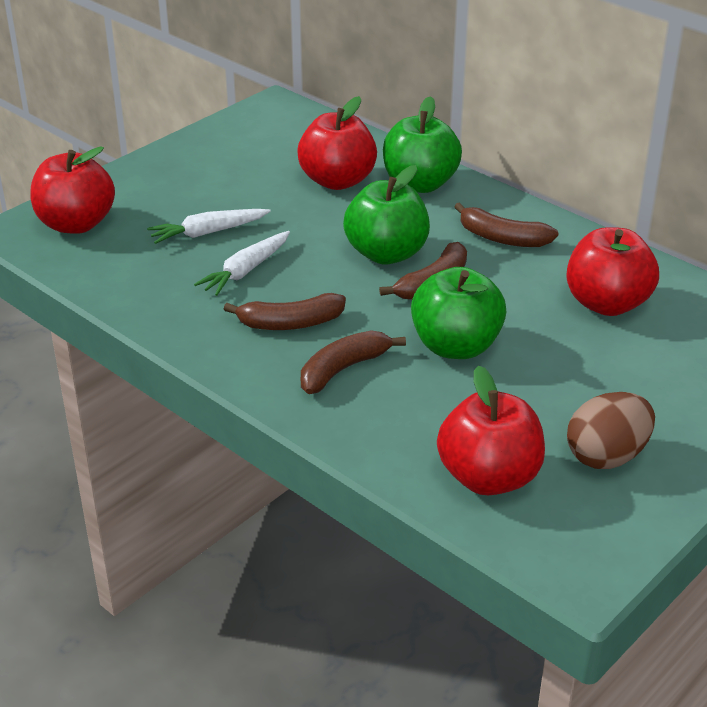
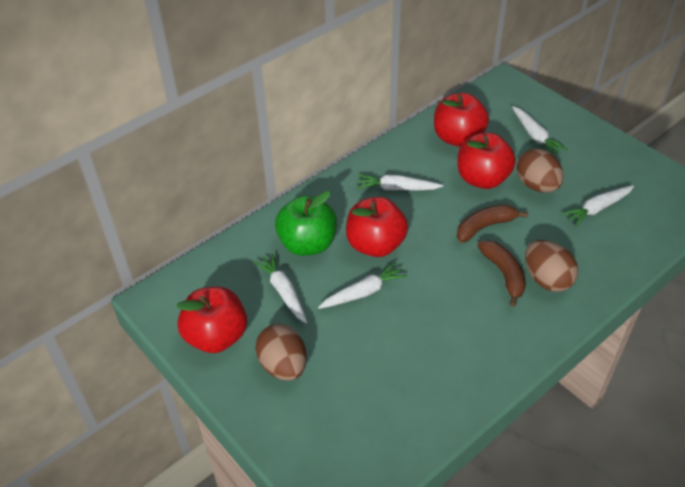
brown banana: 4 -> 2
brown egg: 1 -> 3
green apple: 3 -> 1
white carrot: 2 -> 5

